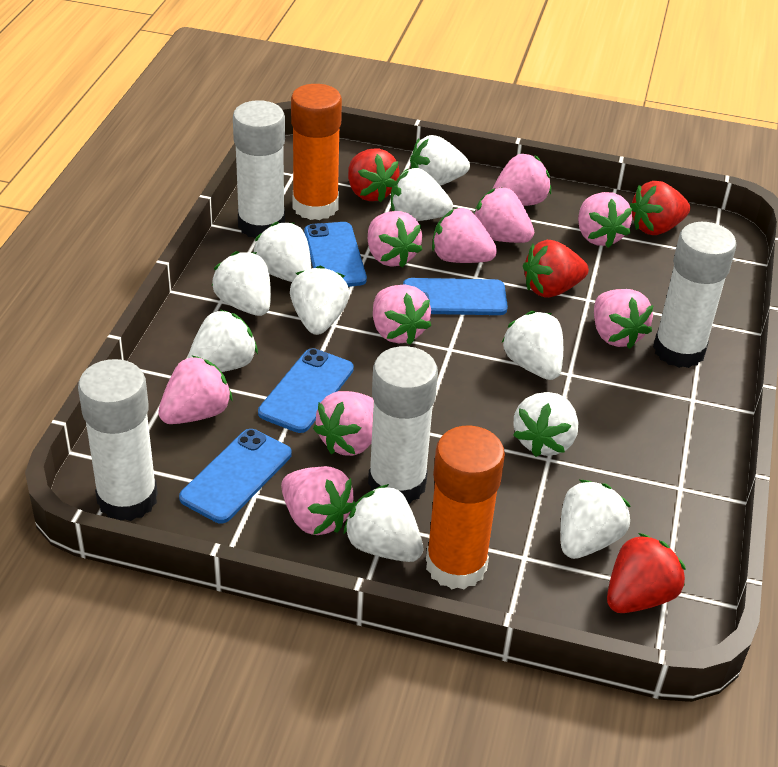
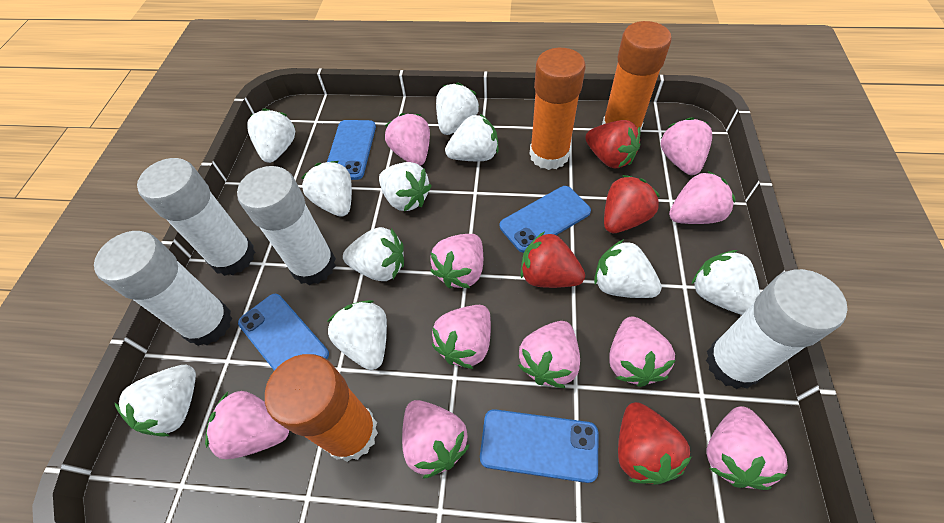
orange glue stick: 2 -> 3

